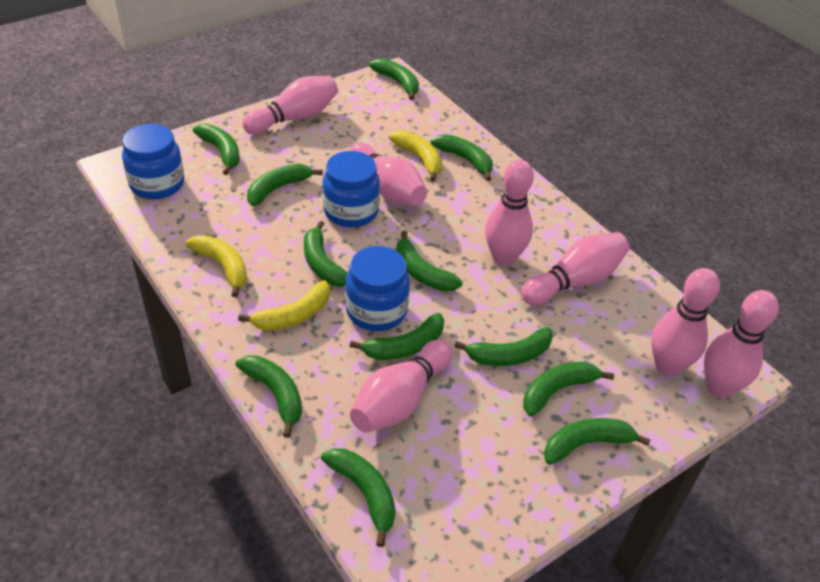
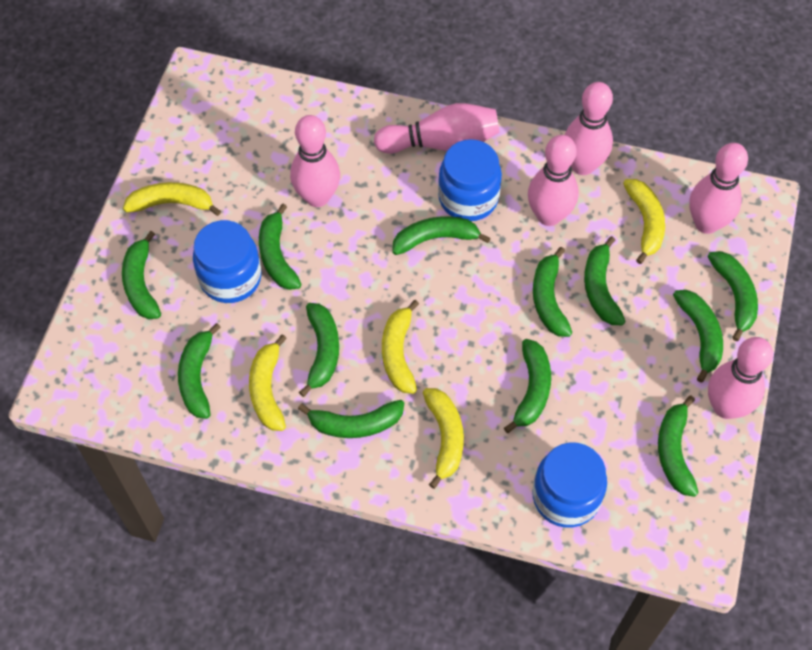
pink bowling pin: 7 -> 6
yellow banana: 3 -> 5

